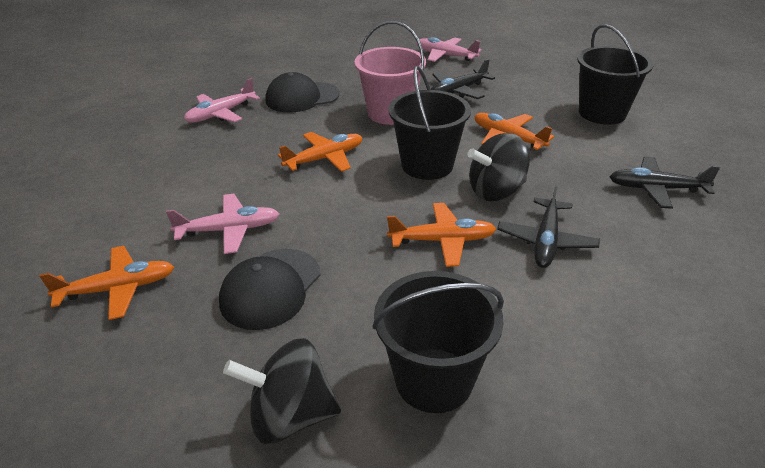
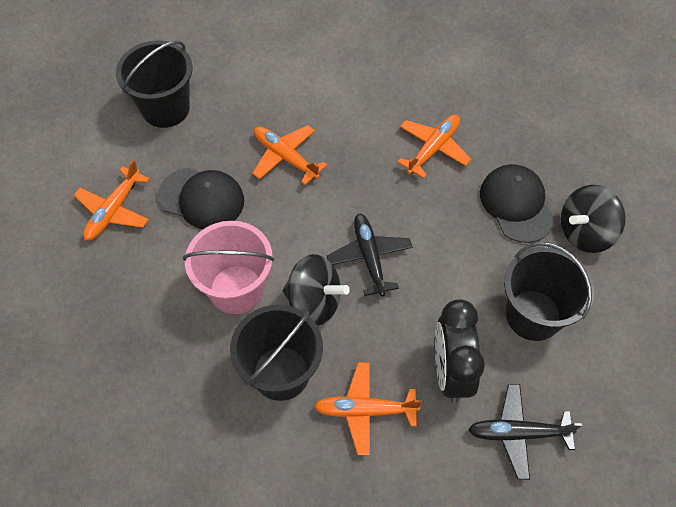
black clock: 0 -> 1
black plane: 3 -> 2
pink plane: 3 -> 0

